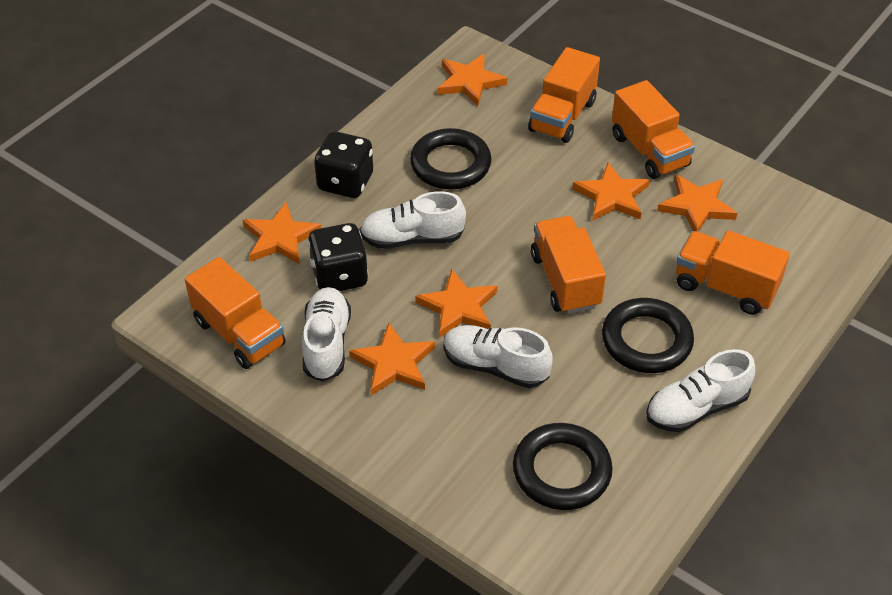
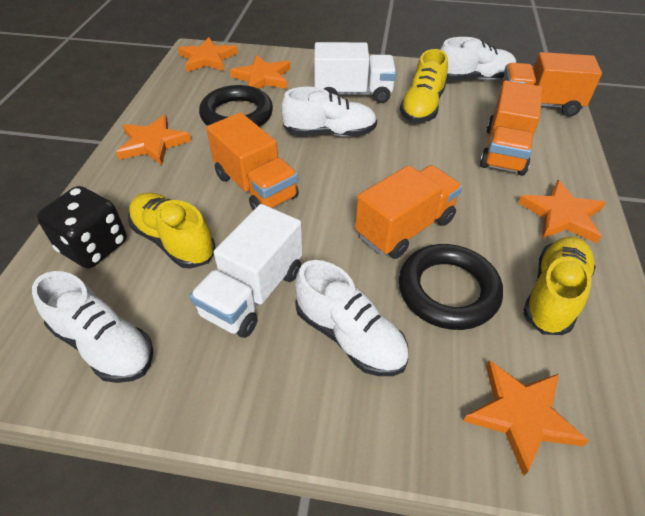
black dice: 2 -> 1
black ring: 3 -> 2
orange star: 6 -> 5
orange truck: 5 -> 4
white truck: 0 -> 2
yellow shoe: 0 -> 3

